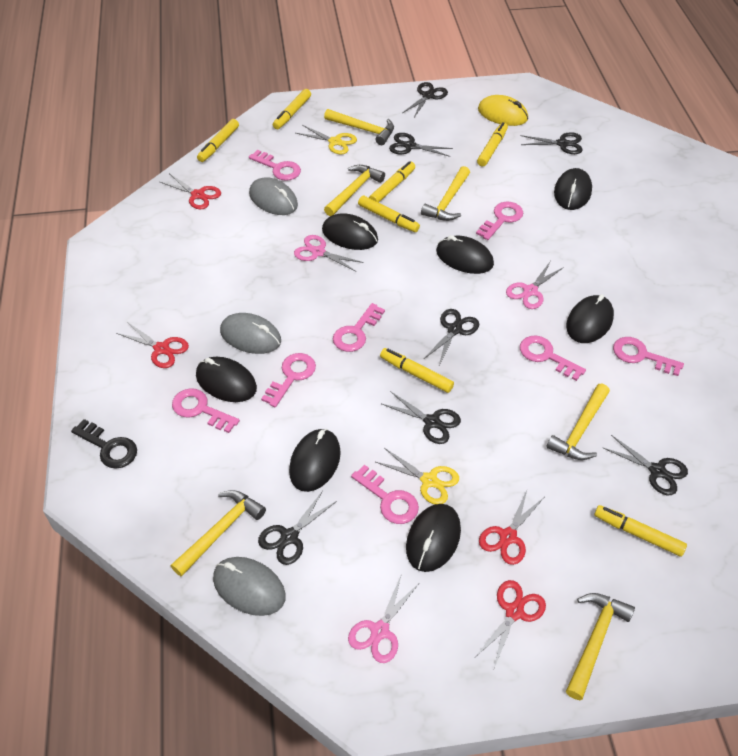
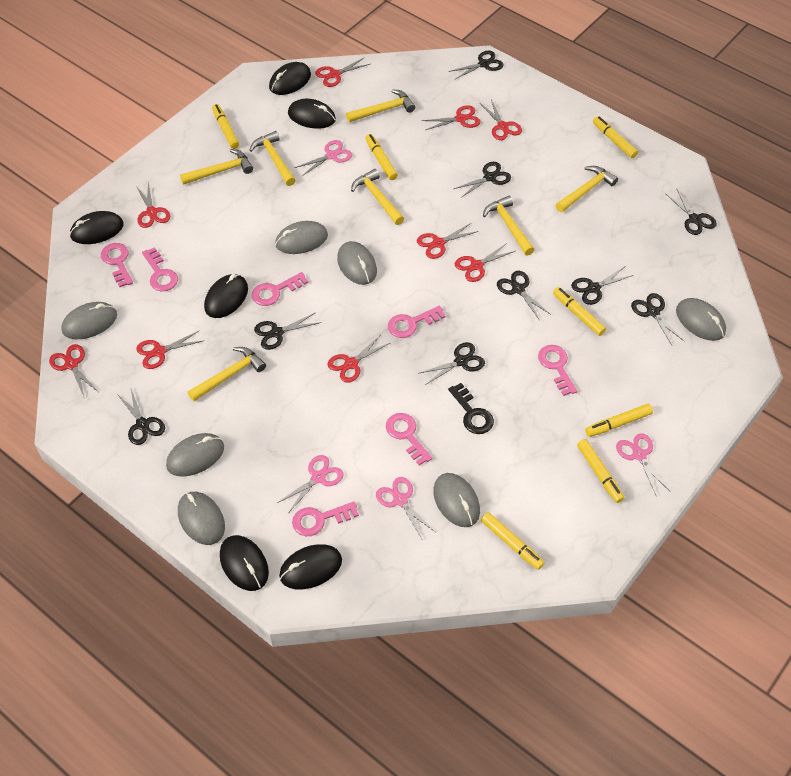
black mouse: 7 -> 6
black scissors: 7 -> 9
grey mouse: 3 -> 7
pink key: 8 -> 7
pink scissors: 3 -> 4
red scissors: 4 -> 9
yellow hammer: 6 -> 7
yellow mouse: 1 -> 0
yellow scissors: 2 -> 0

